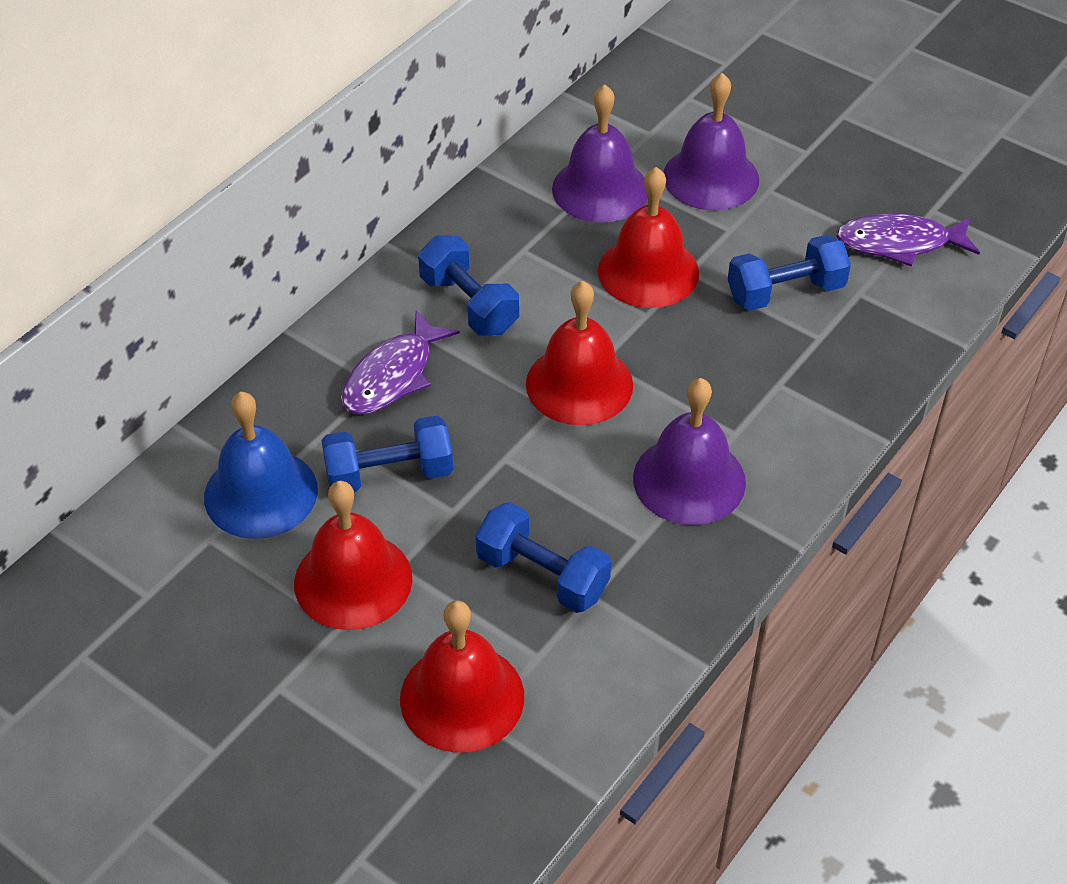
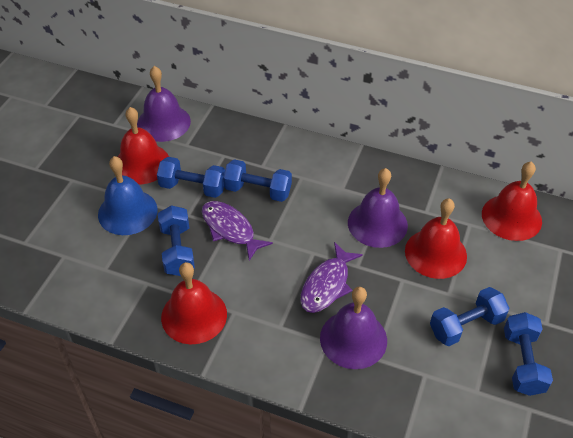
blue dumbbell: 4 -> 5

